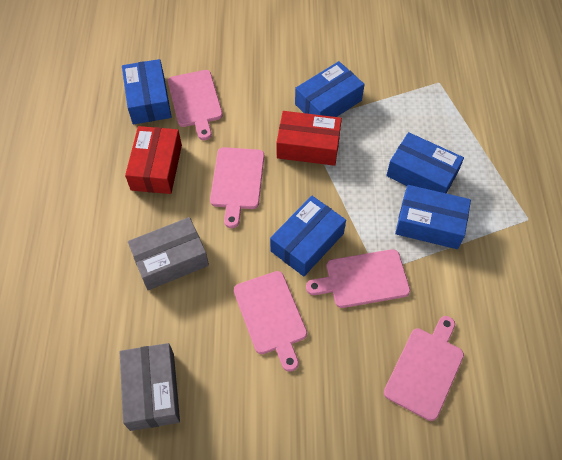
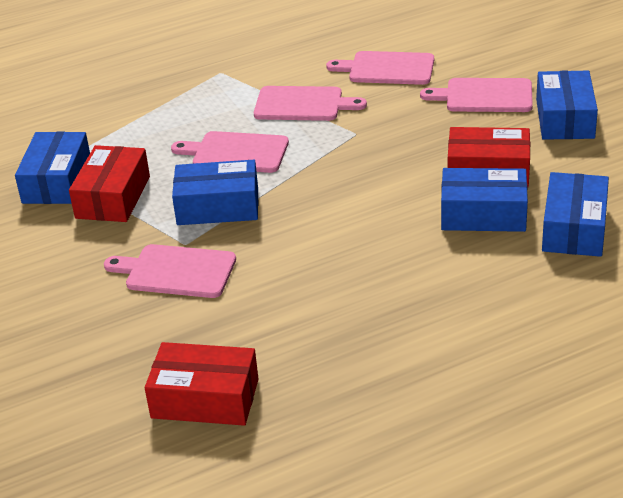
grey box: 2 -> 0
red box: 2 -> 3

